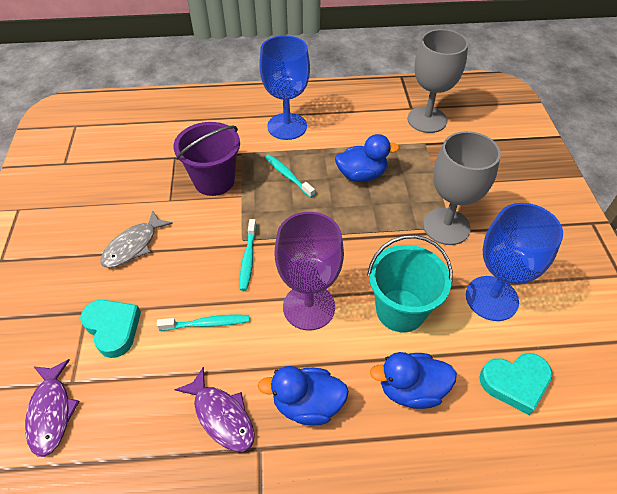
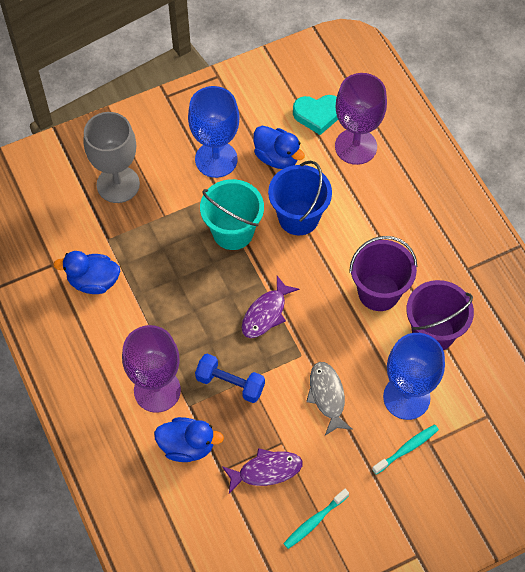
blue bucket: 0 -> 1
blue dumbbell: 0 -> 1
grey goblet: 2 -> 1
purple bucket: 1 -> 2
purple goblet: 1 -> 2
turquoise heart: 2 -> 1
turquoise toothbrush: 3 -> 2

